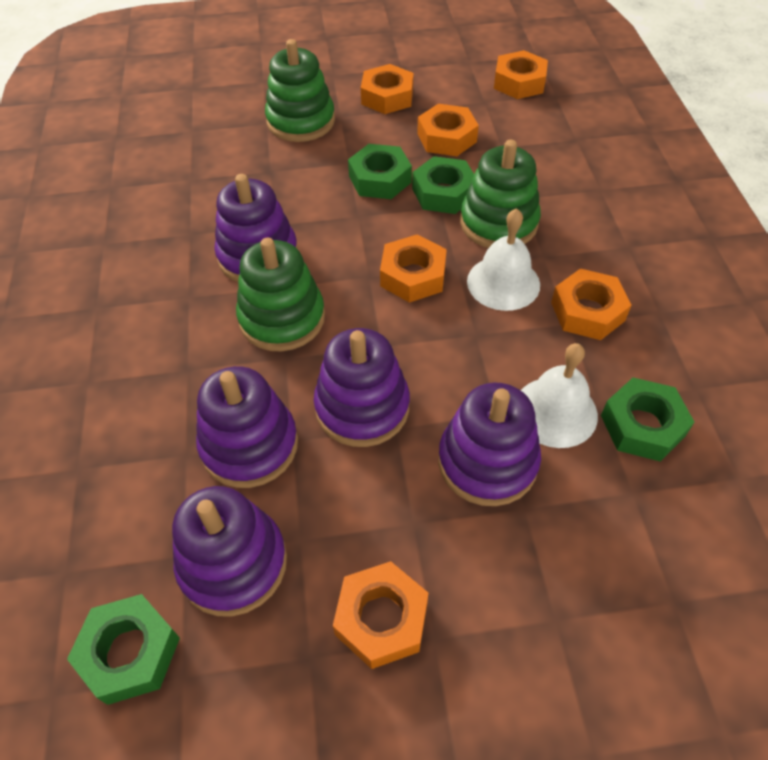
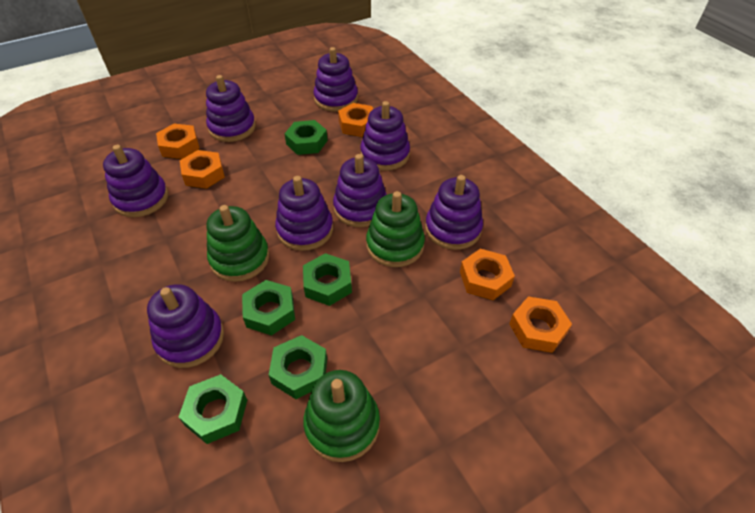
green nut: 4 -> 5
orange nut: 6 -> 5
purple stacking toy: 5 -> 8
white bell: 2 -> 0

